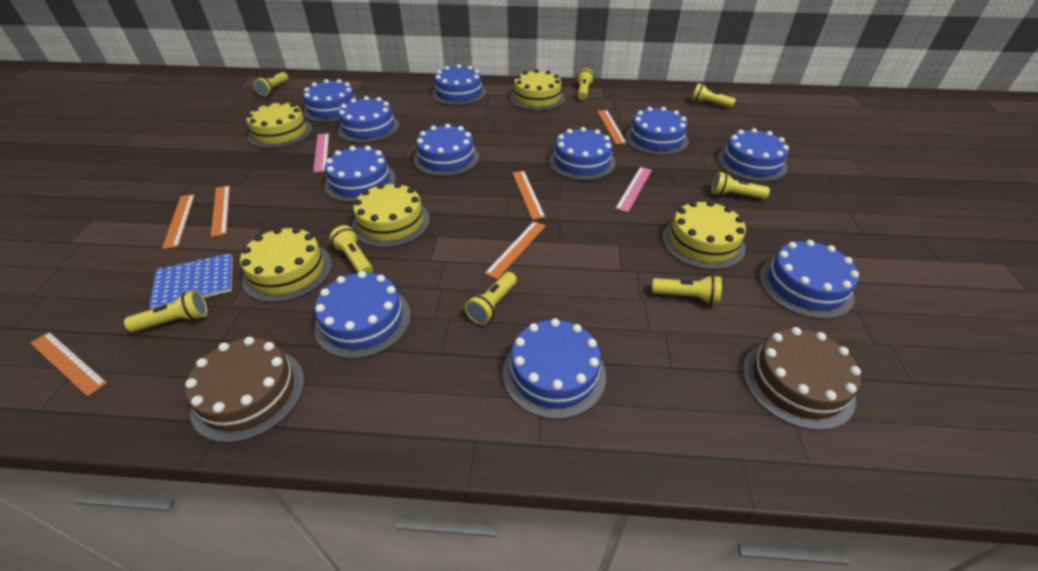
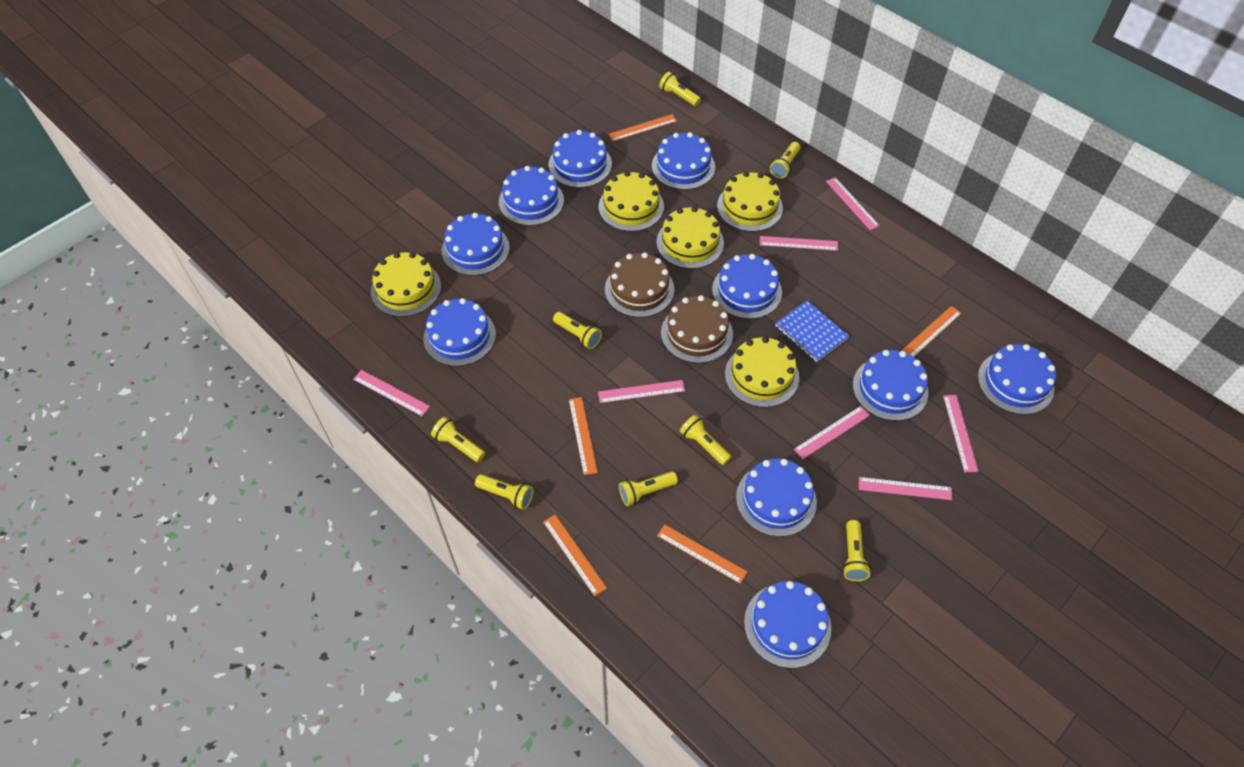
blue cake: 11 -> 10
orange ruler: 6 -> 5
pink ruler: 2 -> 7

